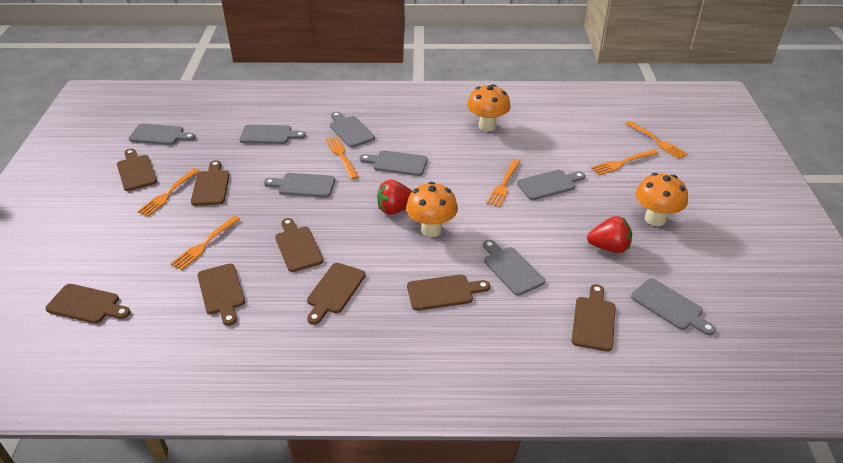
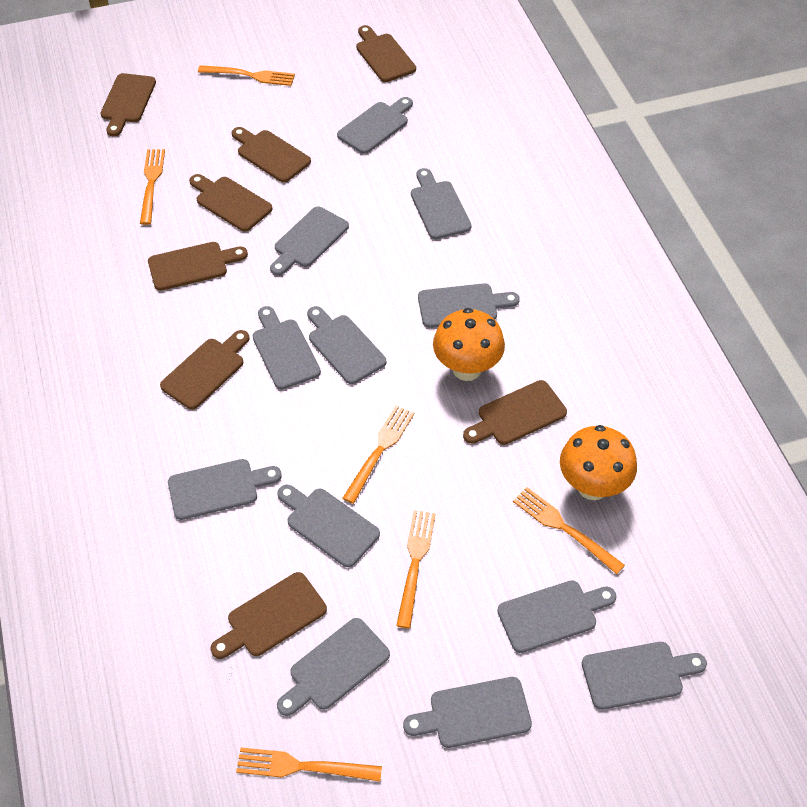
grey cutting board: 8 -> 12
orange mushroom: 3 -> 2
red strawberry: 2 -> 0

